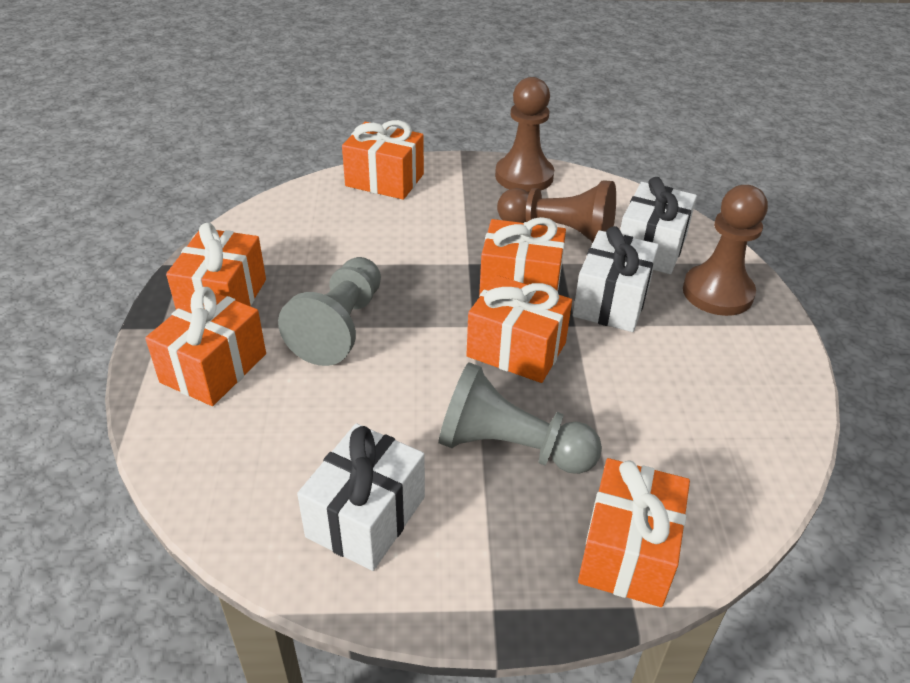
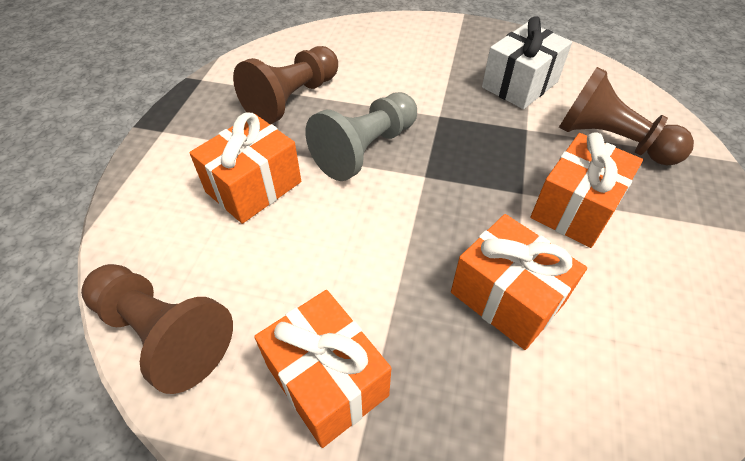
grey pawn: 2 -> 1
orange gift: 6 -> 4
white gift: 3 -> 1

